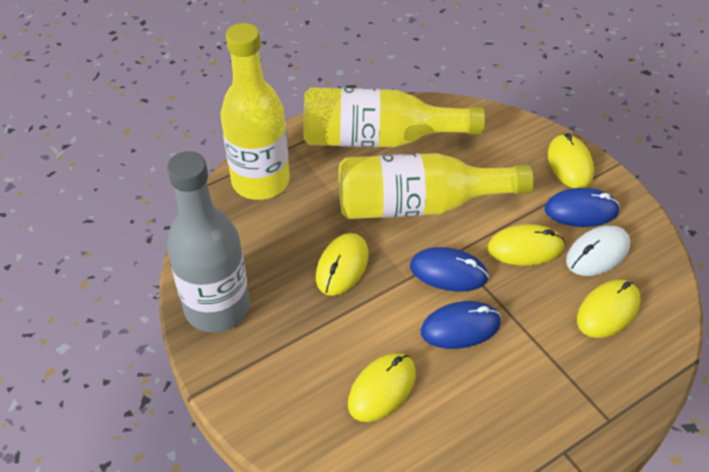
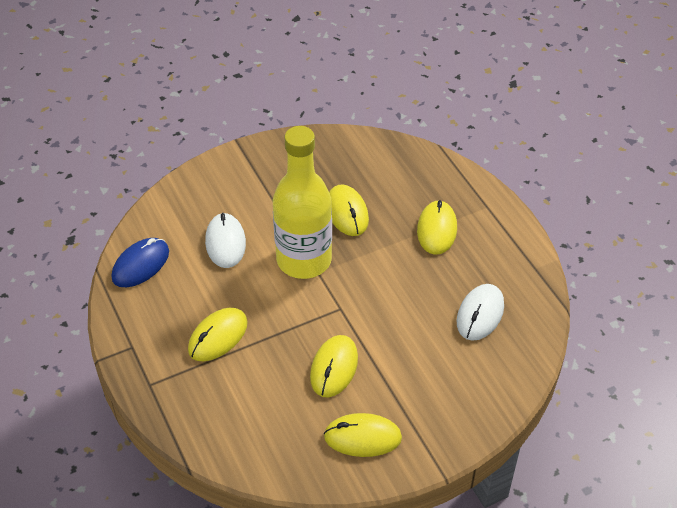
blue mouse: 3 -> 1
grey bottle: 1 -> 0
white mouse: 1 -> 2
yellow bottle: 3 -> 1

